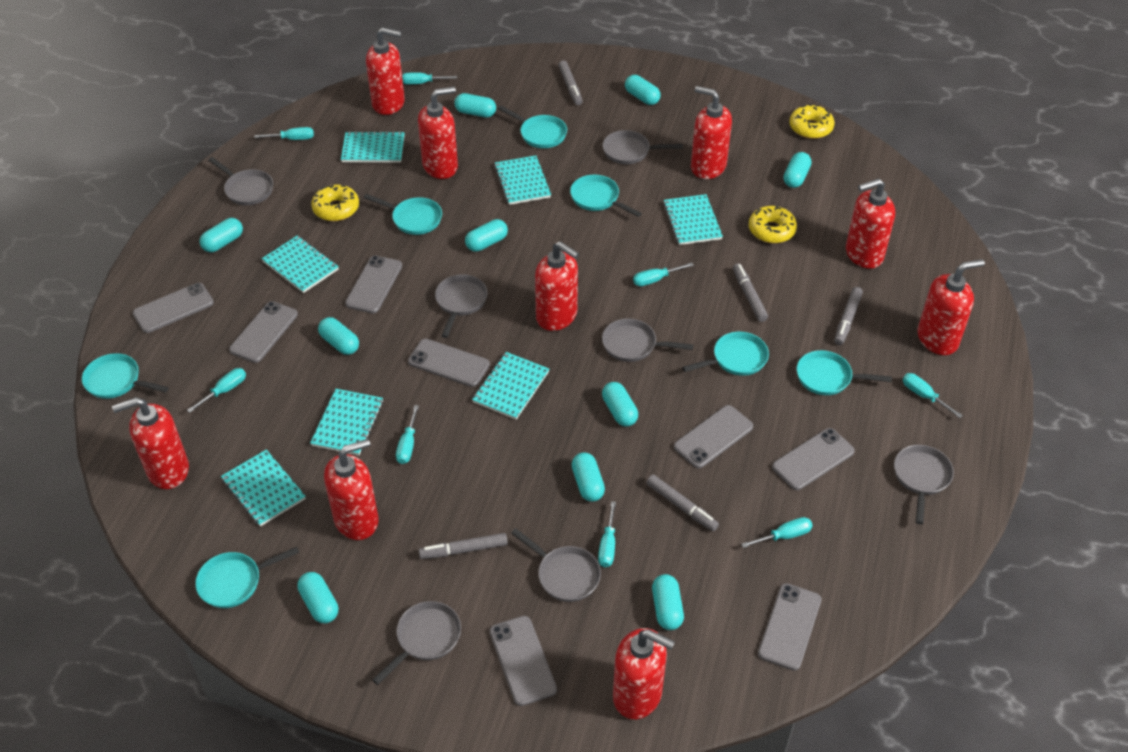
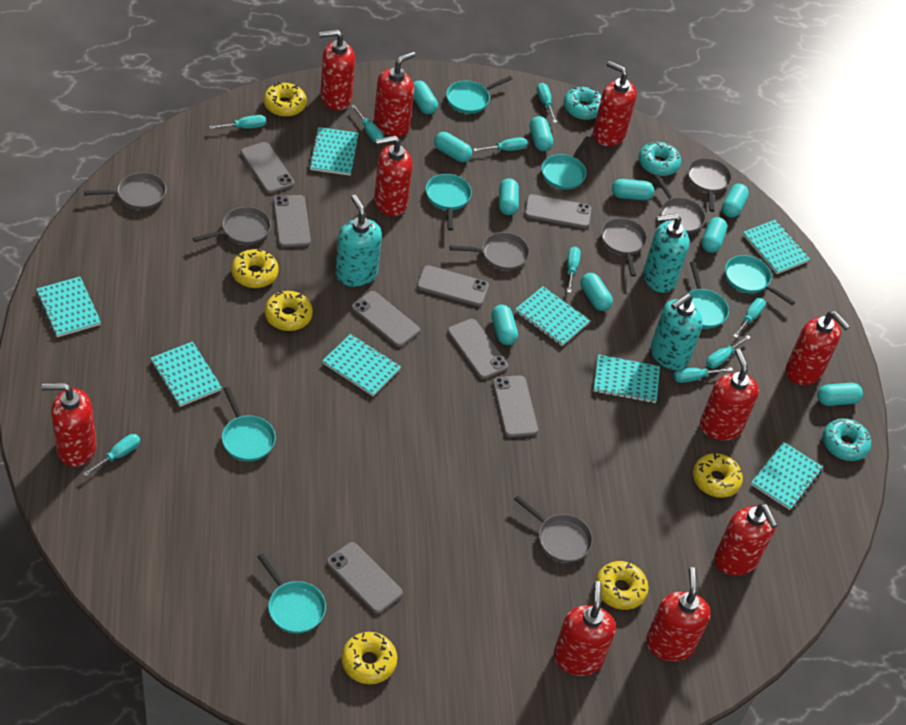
grey marker: 5 -> 0
red soap dispenser: 9 -> 10
turquoise donut: 0 -> 3
turquoise notebook: 7 -> 8
turquoise screwdriver: 8 -> 9
turquoise soap dispenser: 0 -> 3
yellow donut: 3 -> 6

